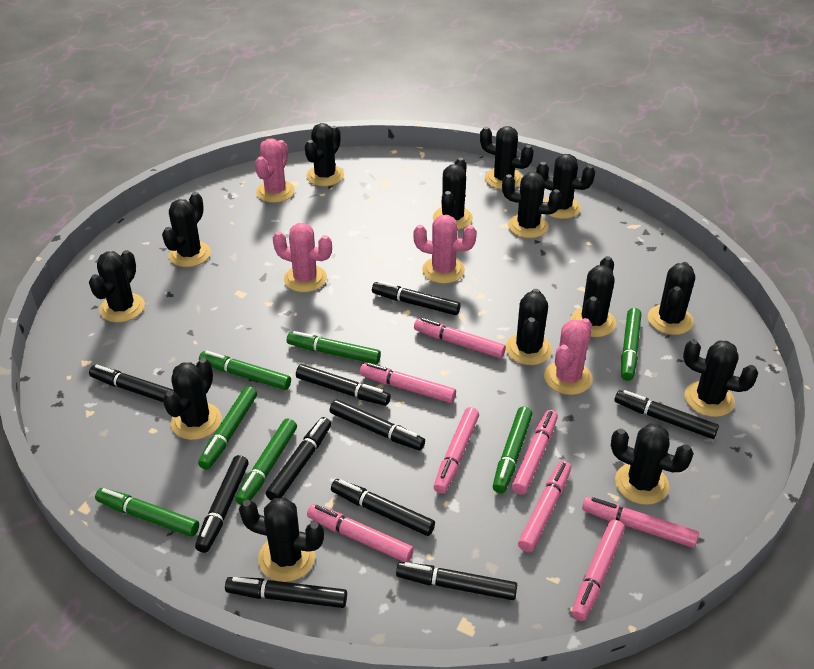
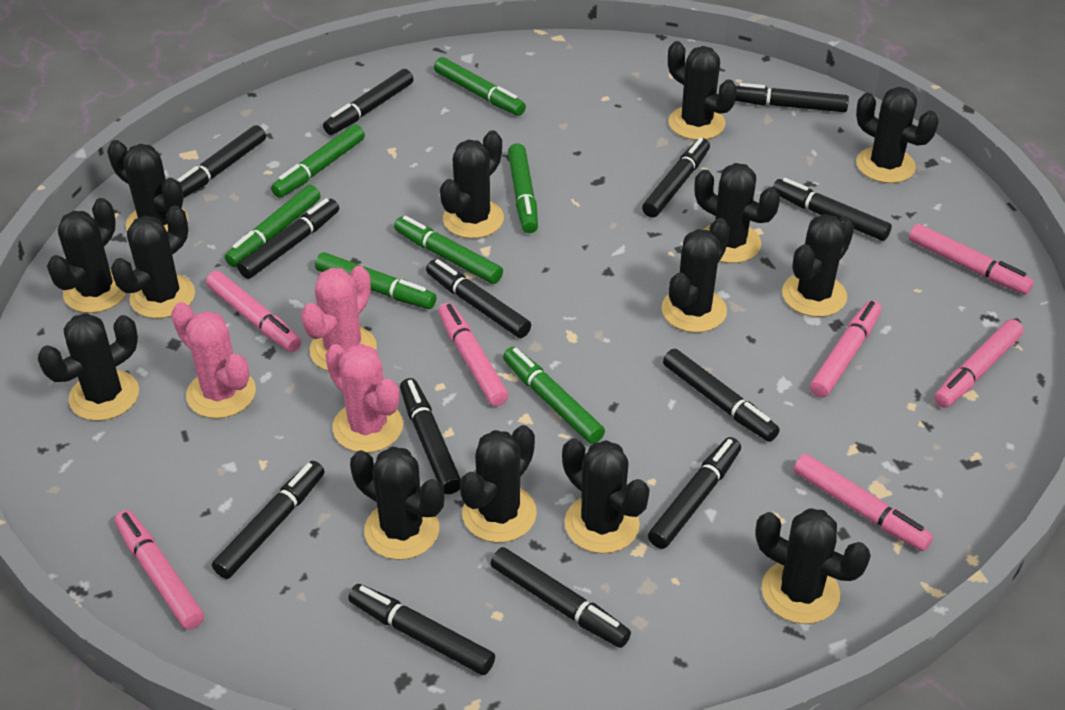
black marker: 10 -> 13
pink cactus: 4 -> 3
pink marker: 8 -> 7

